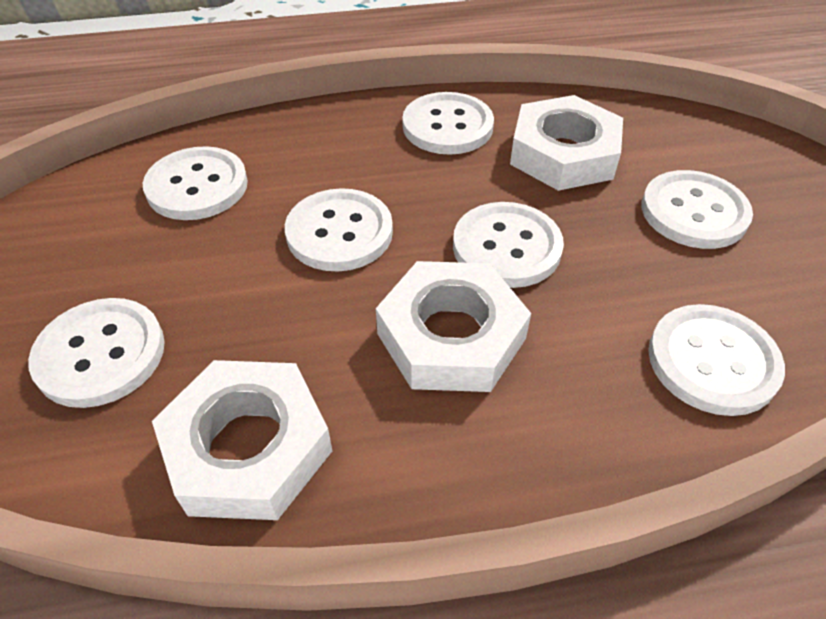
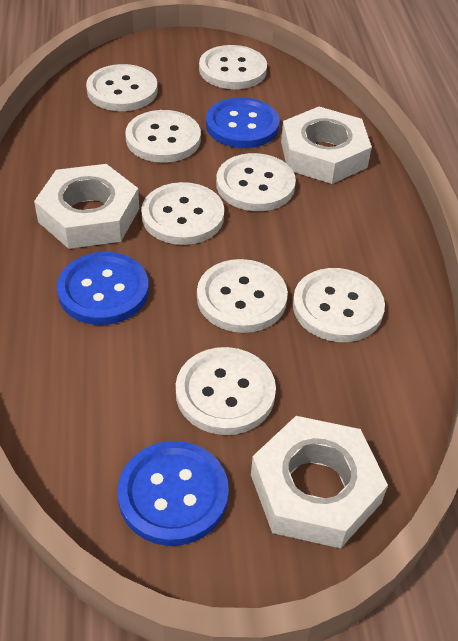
blue button: 0 -> 3
white button: 7 -> 8

